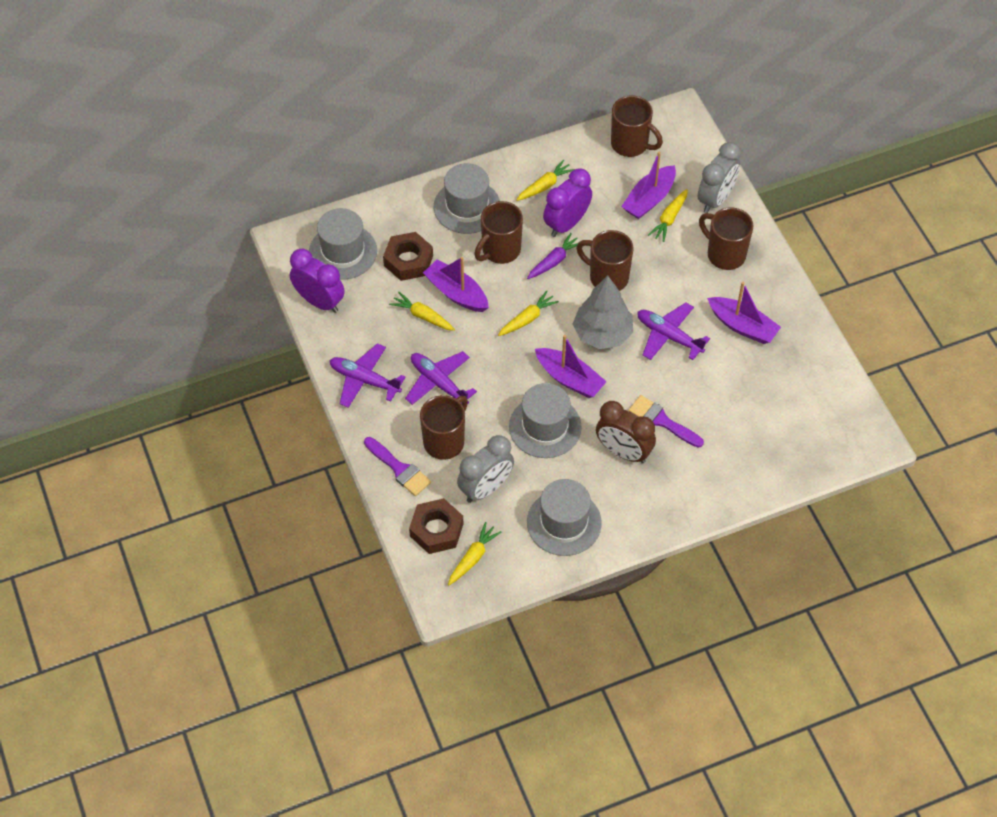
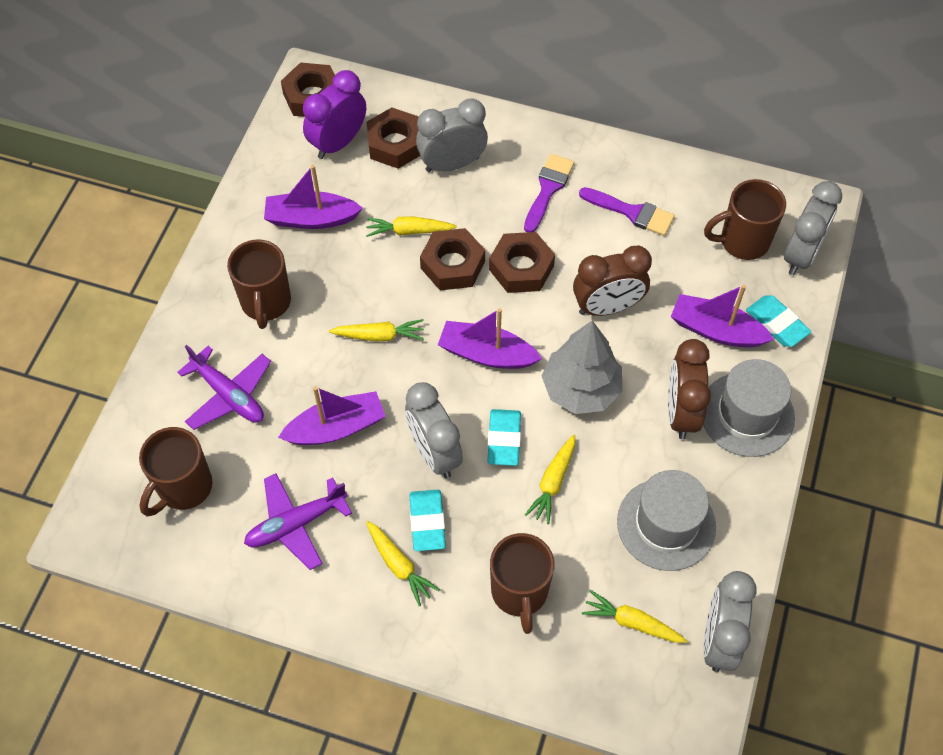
brown clock: 1 -> 2
brown mug: 5 -> 4
brown nut: 2 -> 4
grey clock: 2 -> 4
grey hat: 4 -> 2
purple carrot: 1 -> 0
purple clock: 2 -> 1
purple plane: 3 -> 2
turquoise eraser: 0 -> 3

